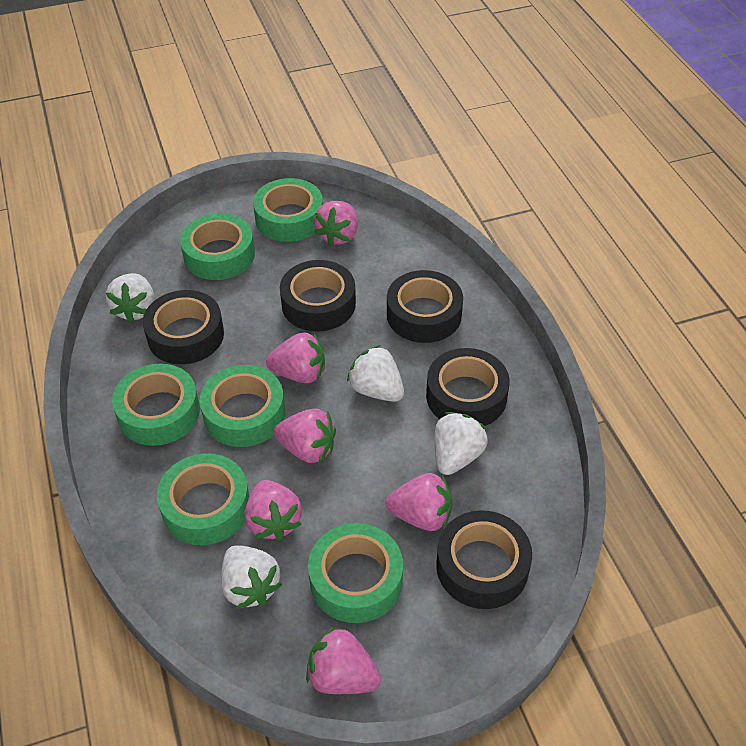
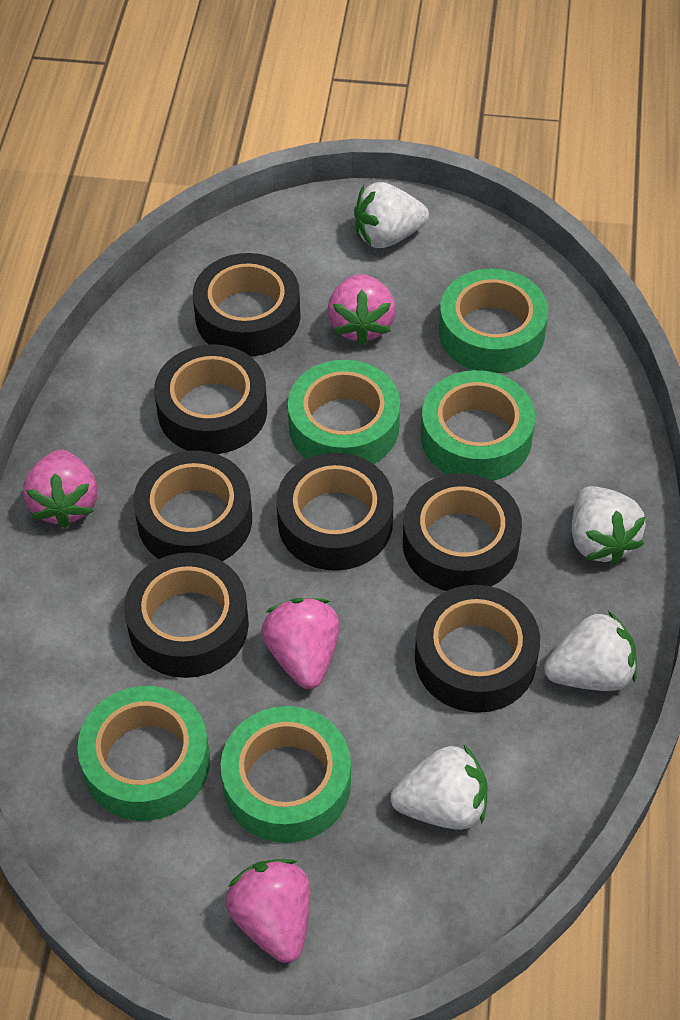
black tape: 5 -> 7
green tape: 6 -> 5
pink strawberry: 6 -> 4

